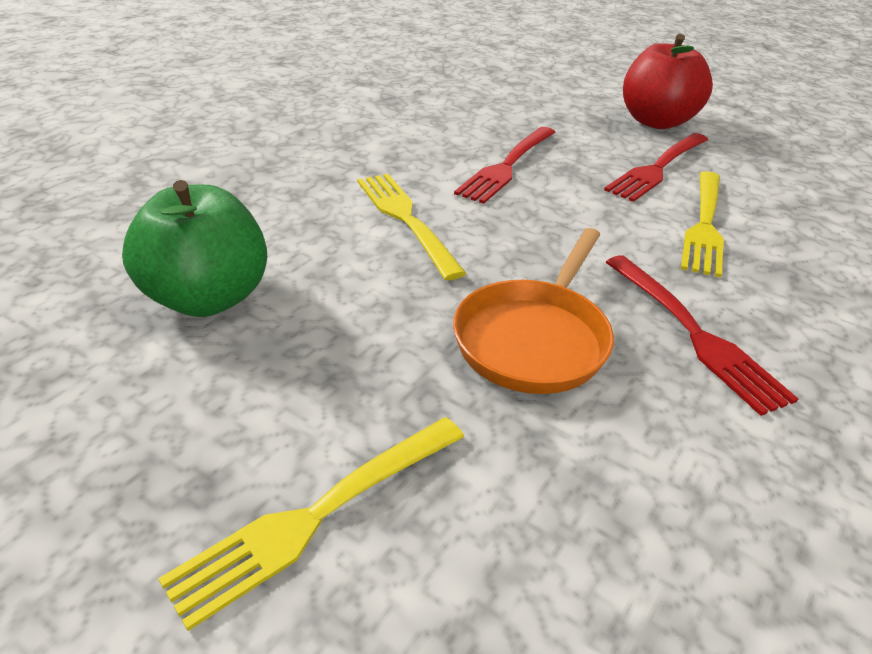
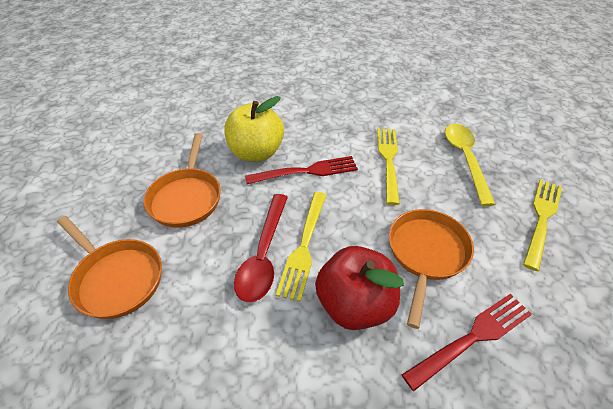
green apple: 1 -> 0
orange pan: 1 -> 3
red fork: 3 -> 2
red spoon: 0 -> 1
yellow apple: 0 -> 1
yellow spoon: 0 -> 1

